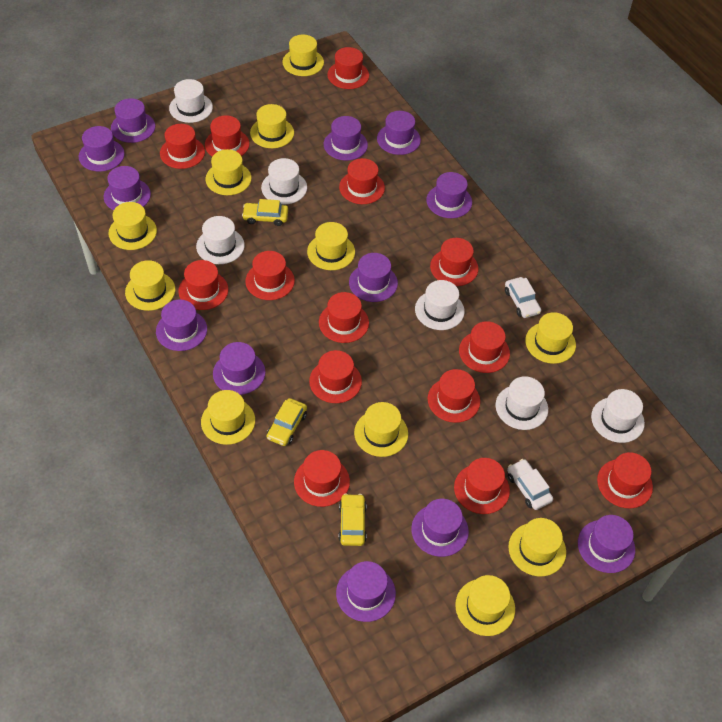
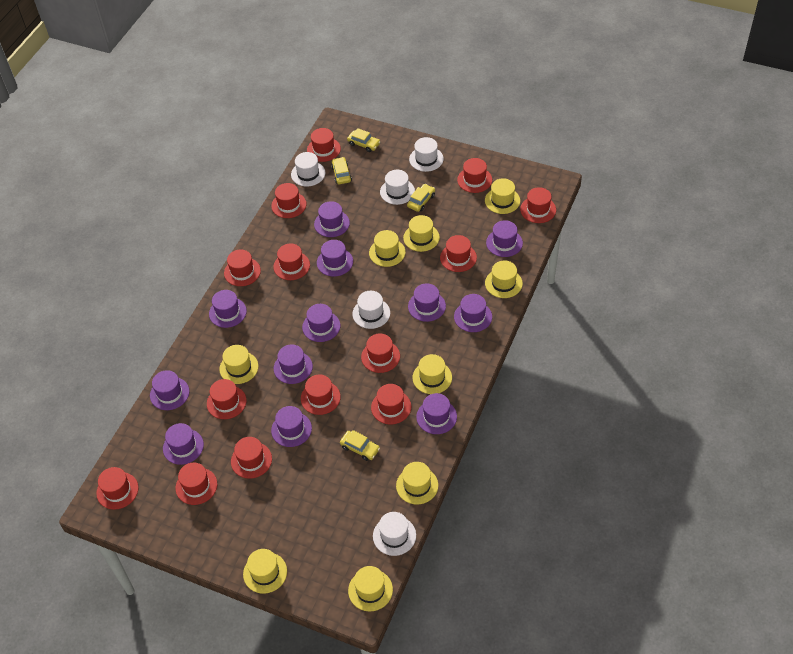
white car: 2 -> 0
white hat: 6 -> 5
yellow car: 3 -> 4
yellow hat: 11 -> 9

